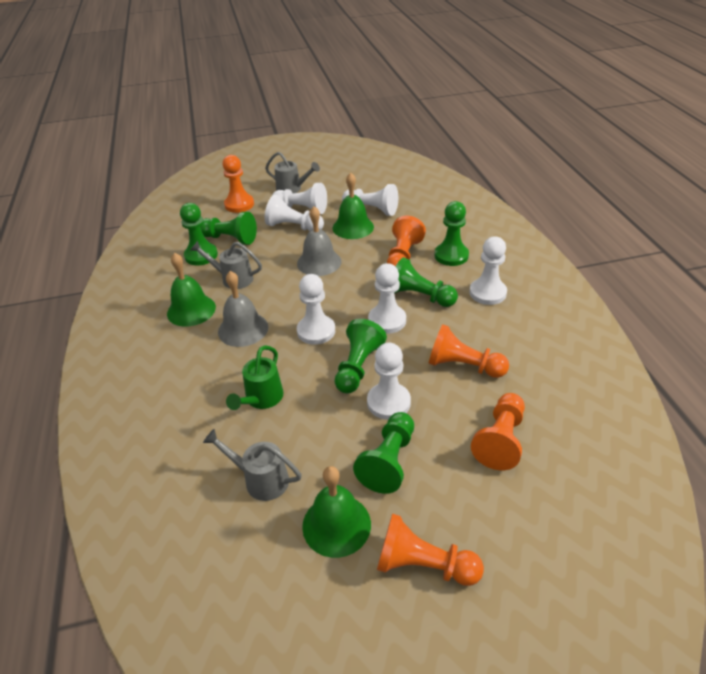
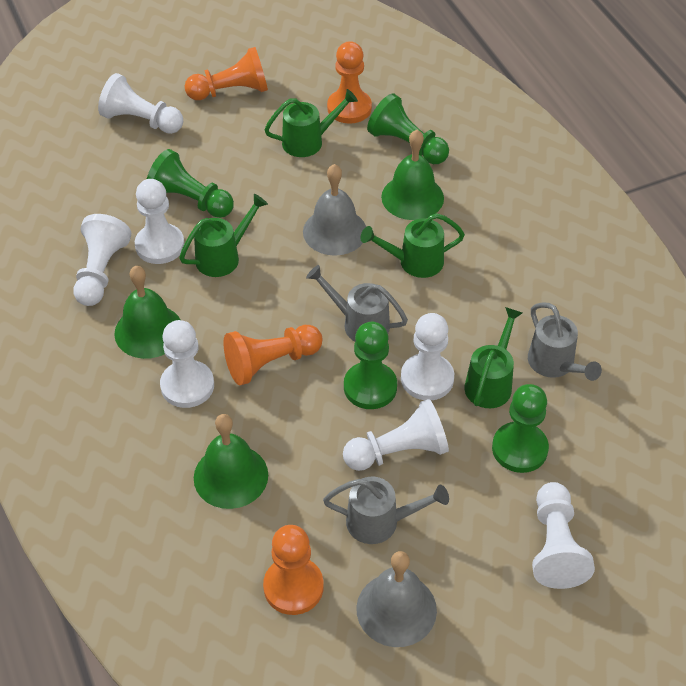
green pawn: 6 -> 4
green watering can: 1 -> 4
orange pawn: 5 -> 4

